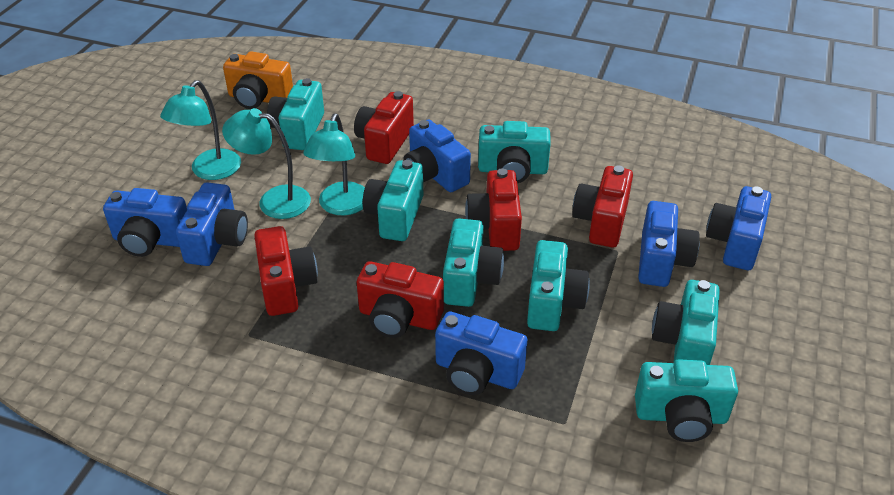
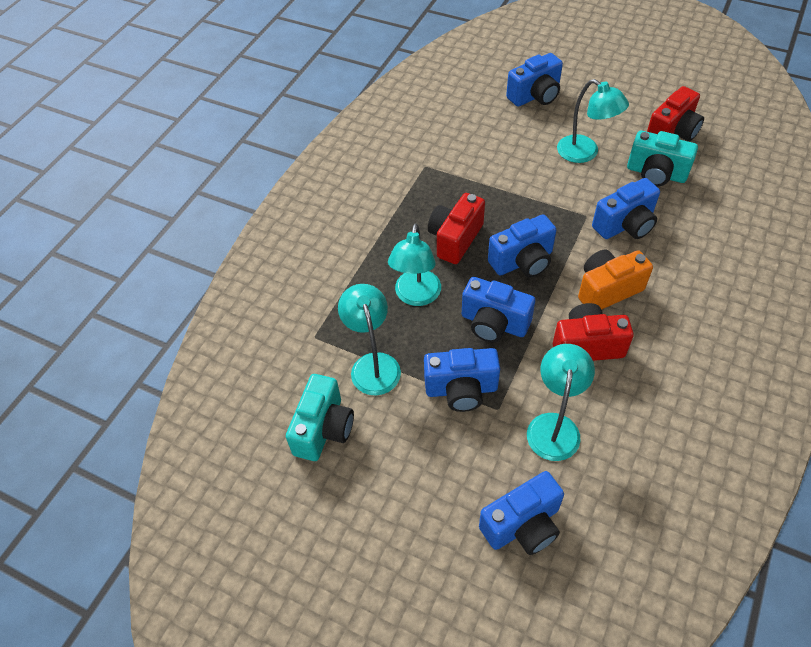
red camera: 5 -> 3
turquoise camera: 7 -> 2
turquoise lamp: 3 -> 4

